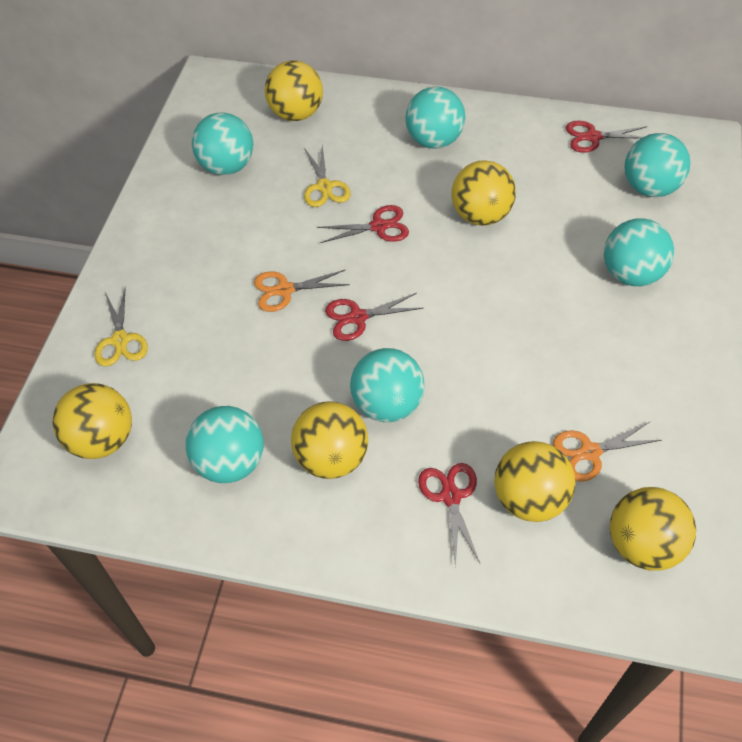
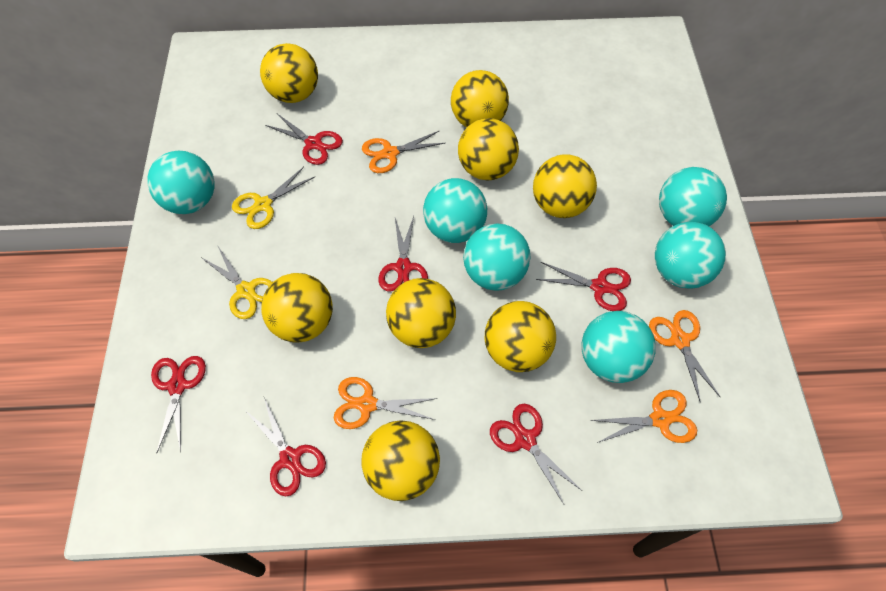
orange scissors: 2 -> 4
red scissors: 4 -> 6
yellow ball: 6 -> 8

